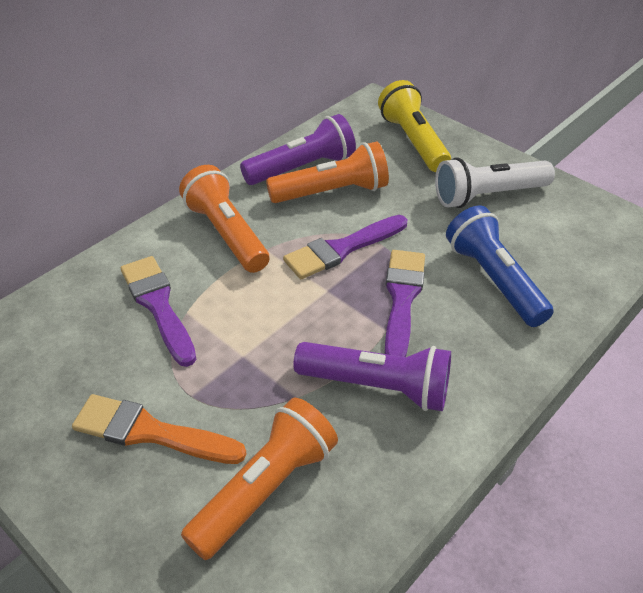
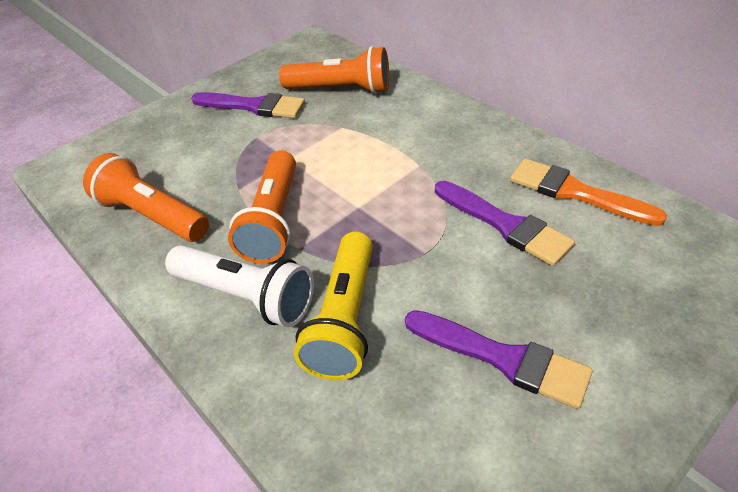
blue flashlight: 1 -> 0
purple flashlight: 2 -> 0

